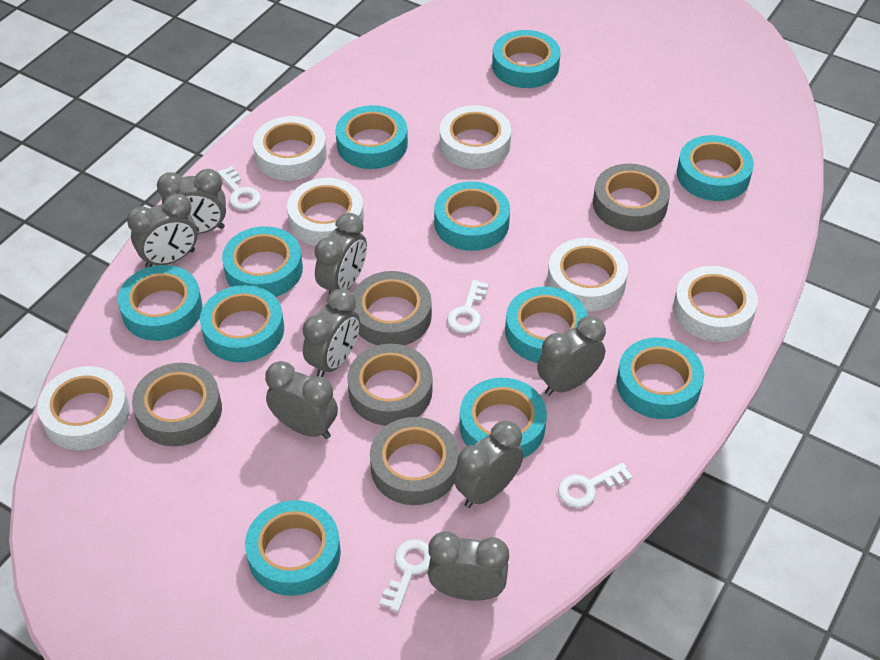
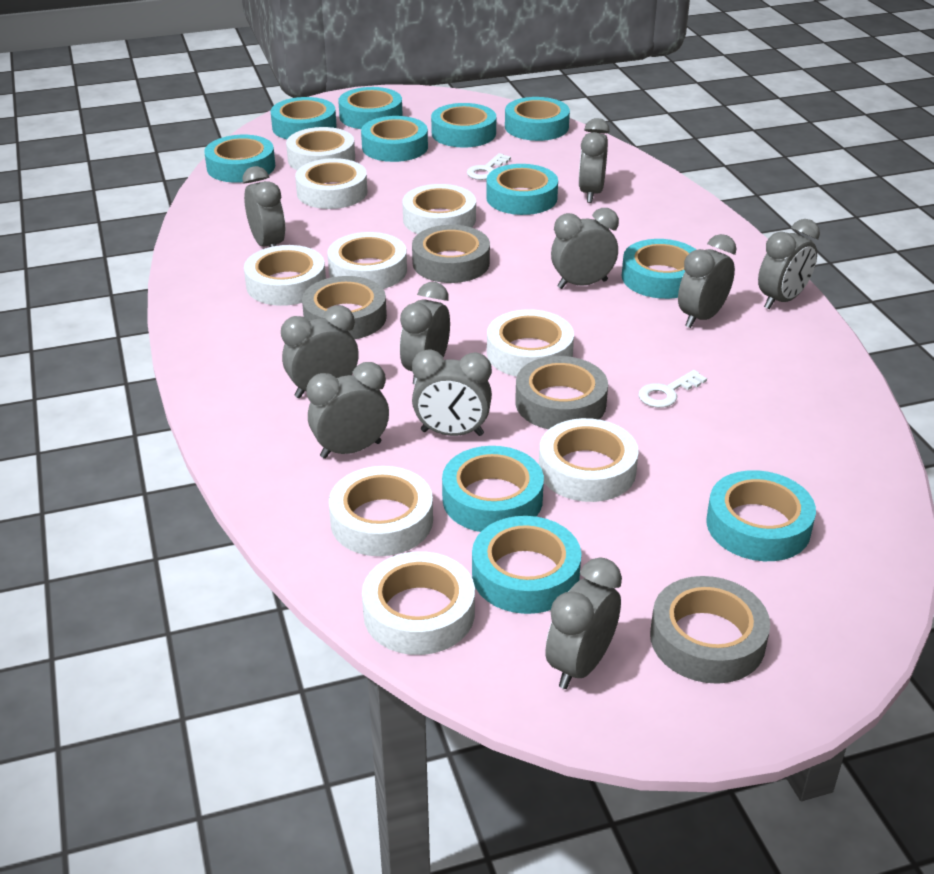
grey clock: 8 -> 10
grey tape: 5 -> 4
white key: 4 -> 2
white tape: 6 -> 9

